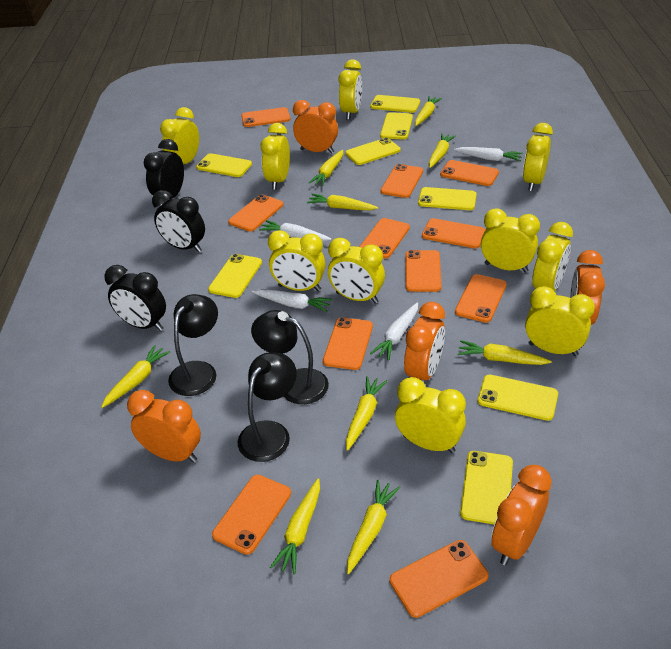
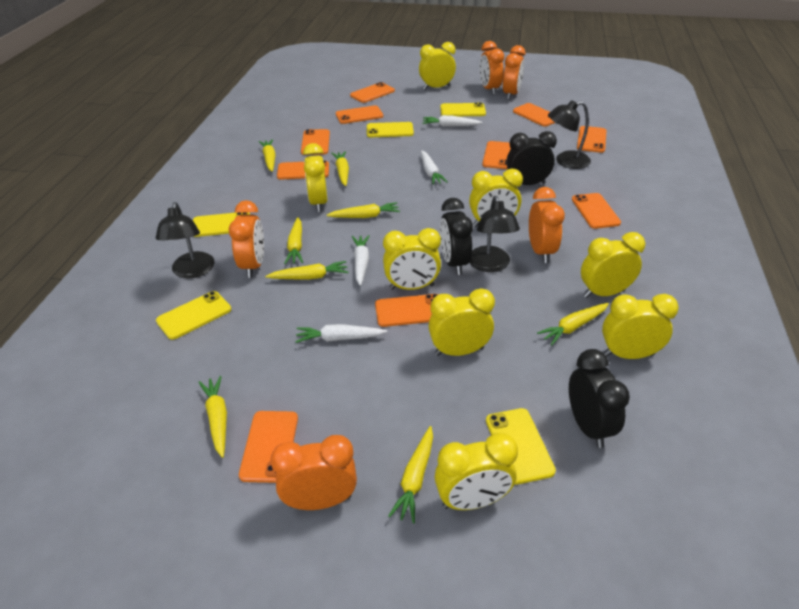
orange phone: 11 -> 10
yellow carrot: 9 -> 8
yellow clock: 10 -> 8
yellow phone: 8 -> 5

